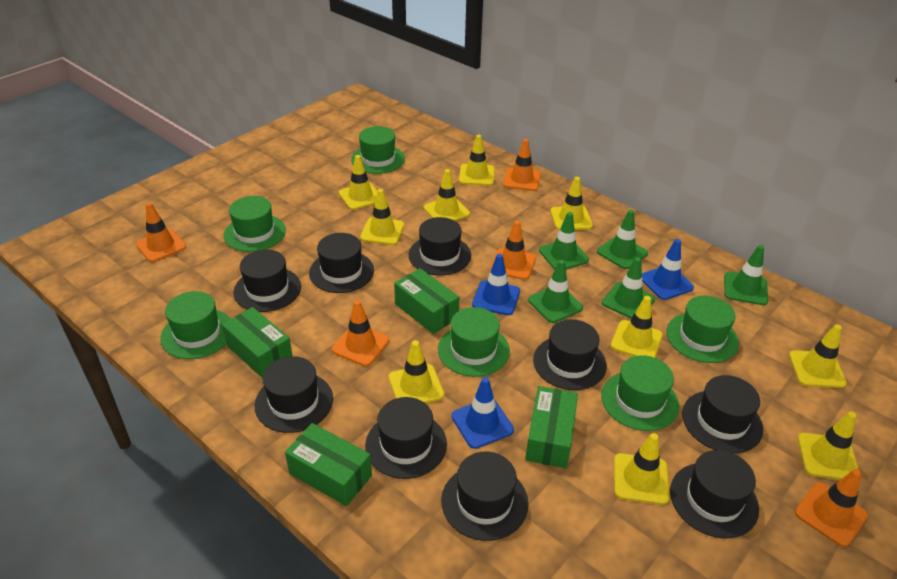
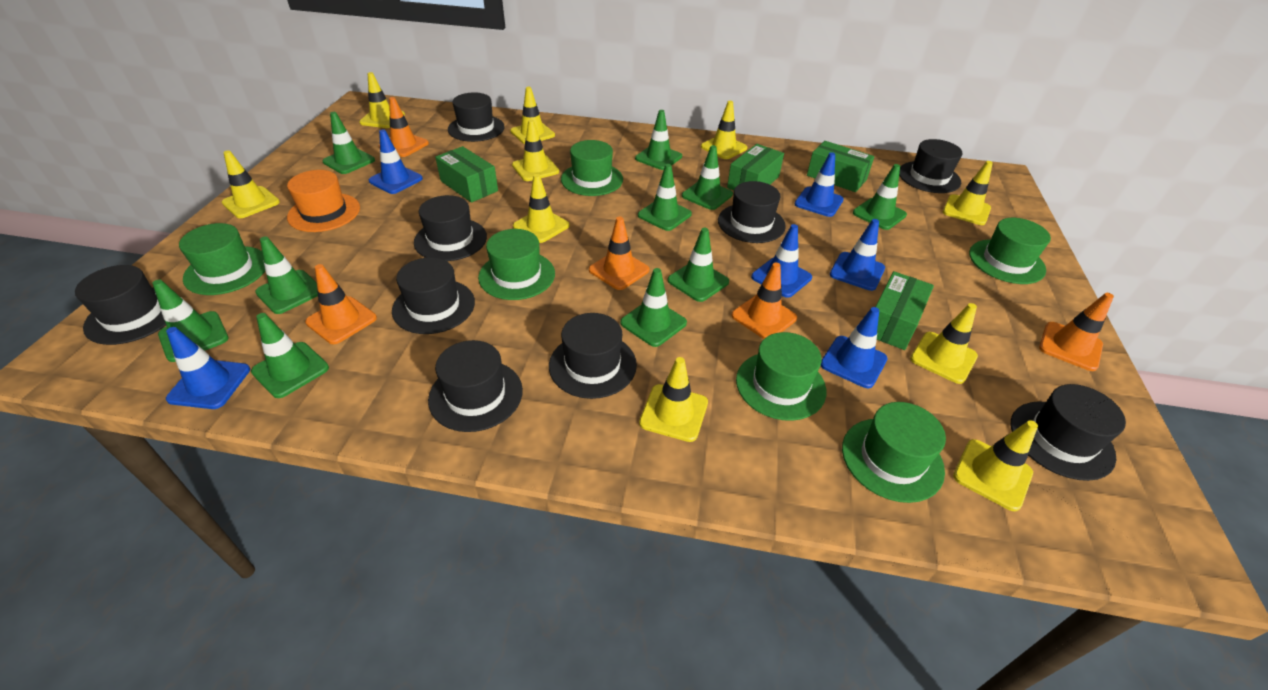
blue traffic cone: 3 -> 6
green traffic cone: 5 -> 10
orange hat: 0 -> 1

